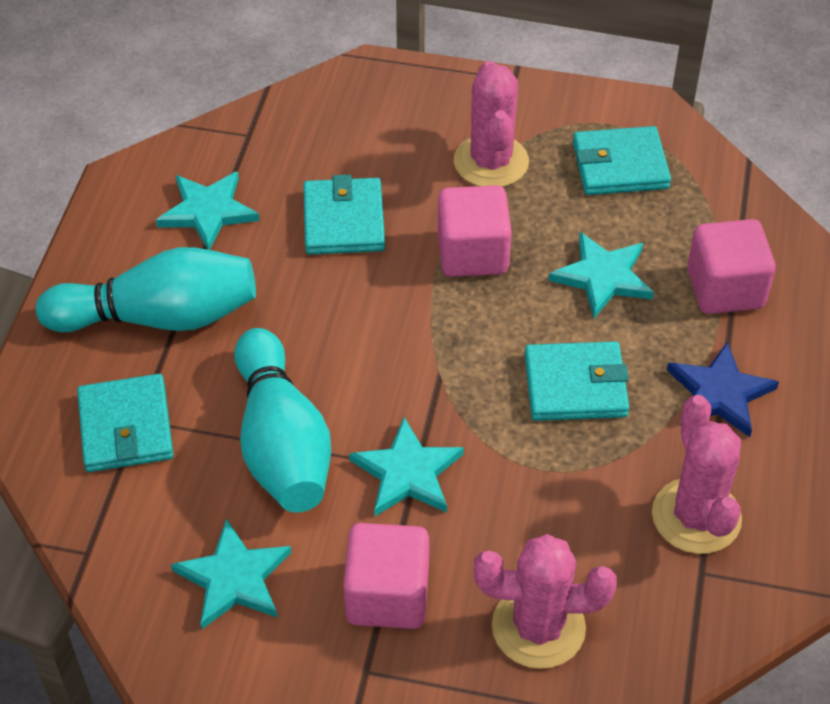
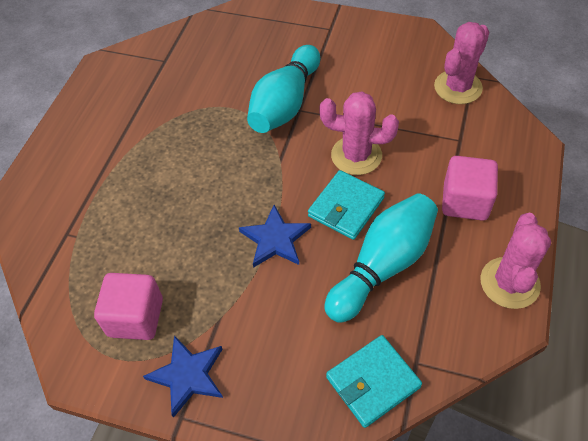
blue star: 1 -> 2
pink cube: 3 -> 2
turquoise star: 4 -> 0
turquoise wallet: 4 -> 2

